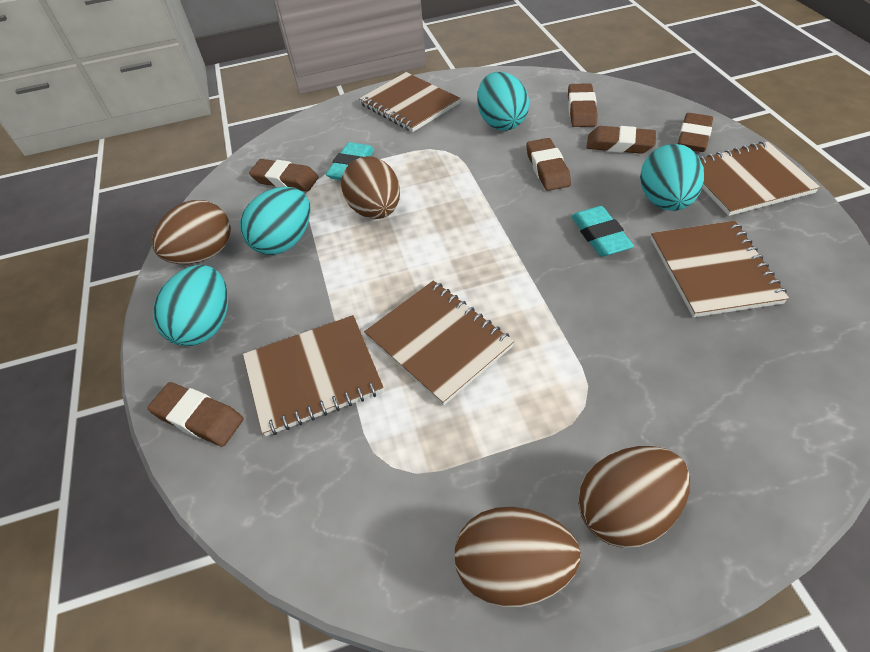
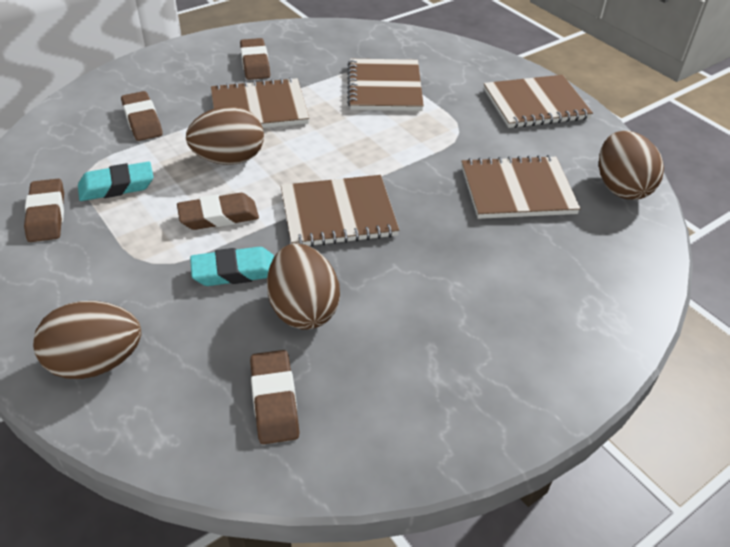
brown eraser: 6 -> 5
turquoise egg: 4 -> 0

